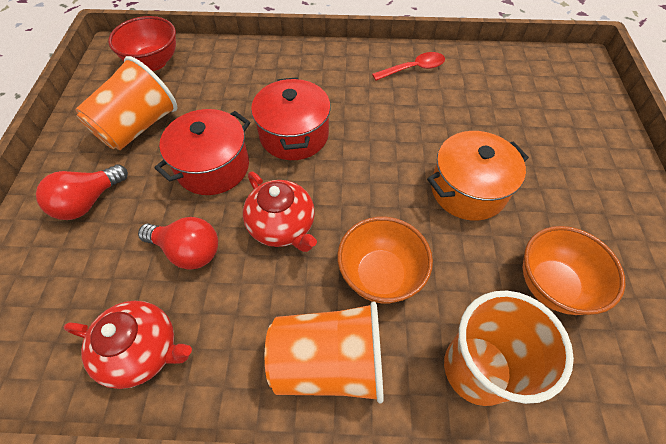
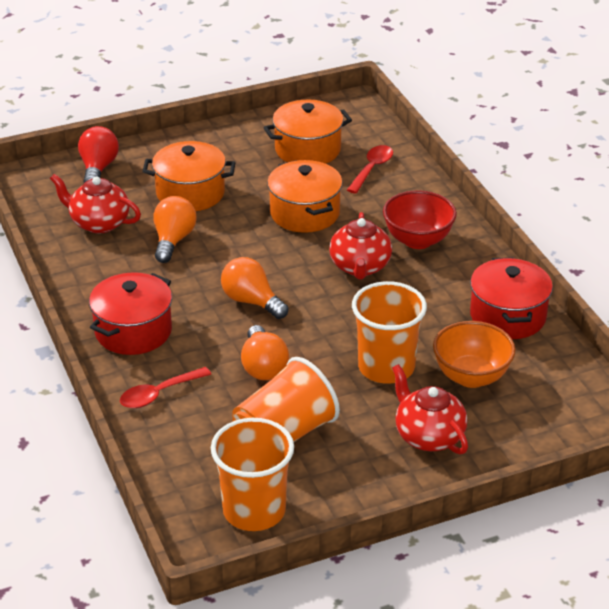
orange bowl: 2 -> 1
orange light bulb: 0 -> 3
orange pot: 1 -> 3
red light bulb: 2 -> 1
red spoon: 1 -> 2
red teapot: 2 -> 3

